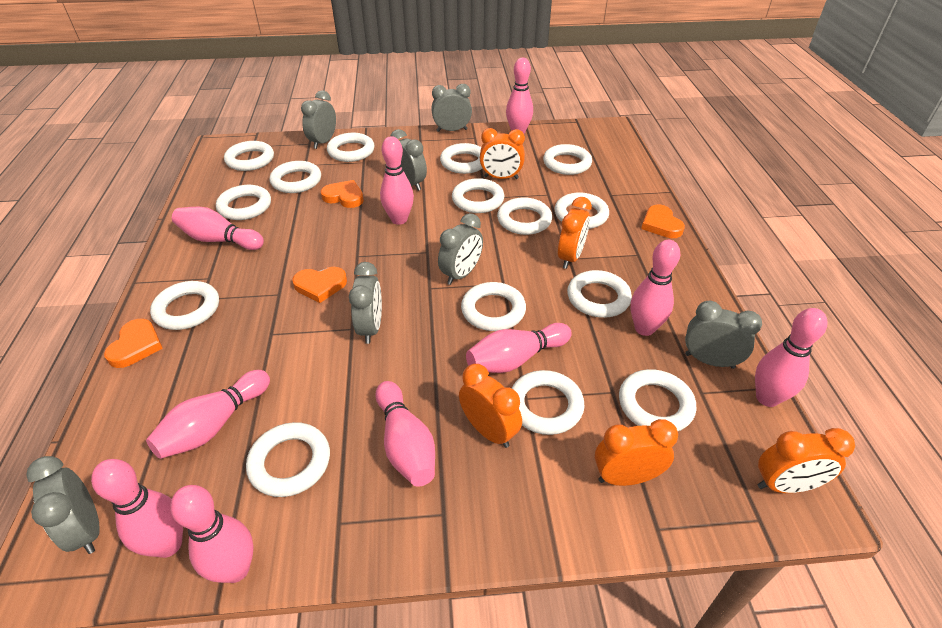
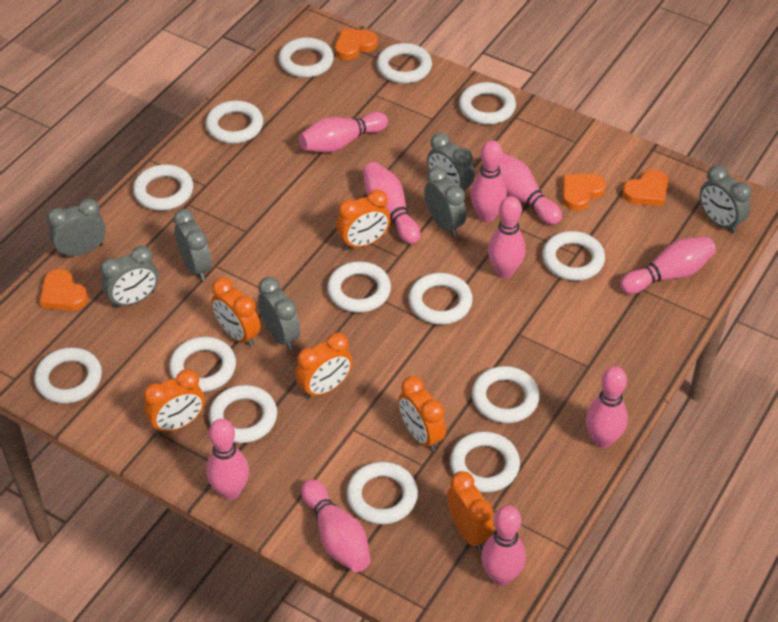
orange clock: 5 -> 6
white ring: 15 -> 14

